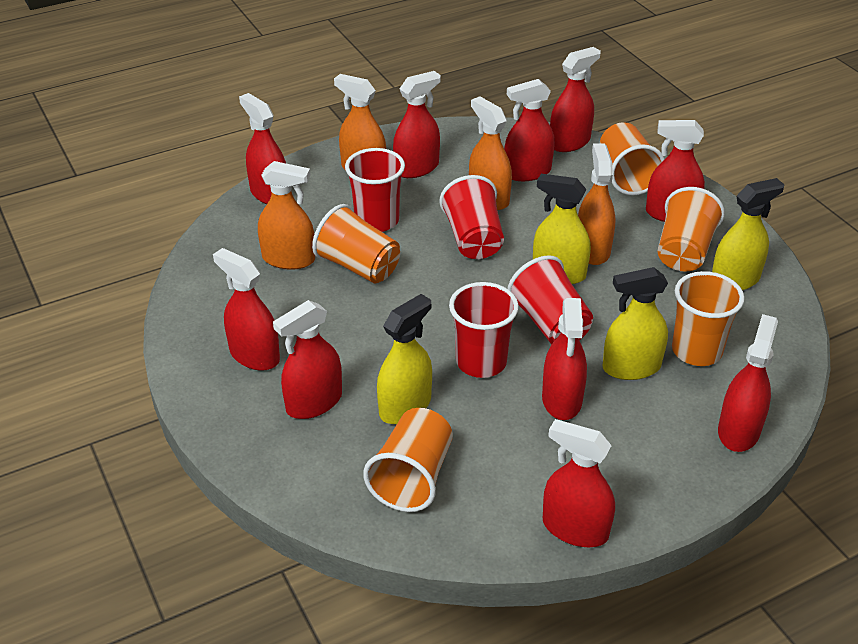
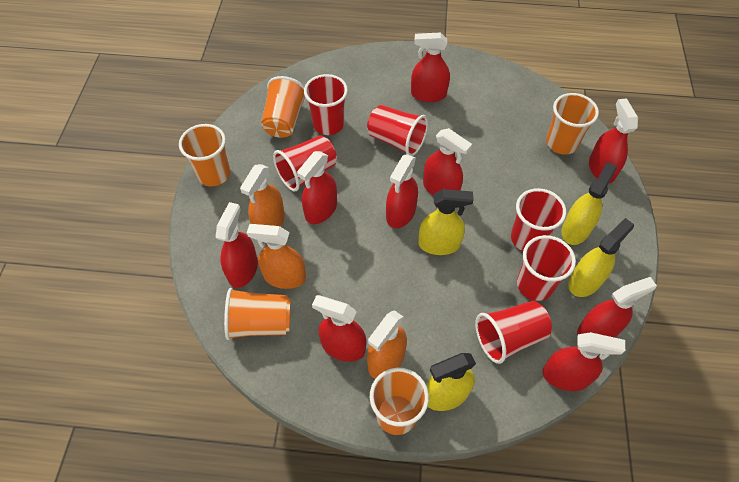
orange spray bottle: 4 -> 3
red cup: 4 -> 6
red spray bottle: 10 -> 9

